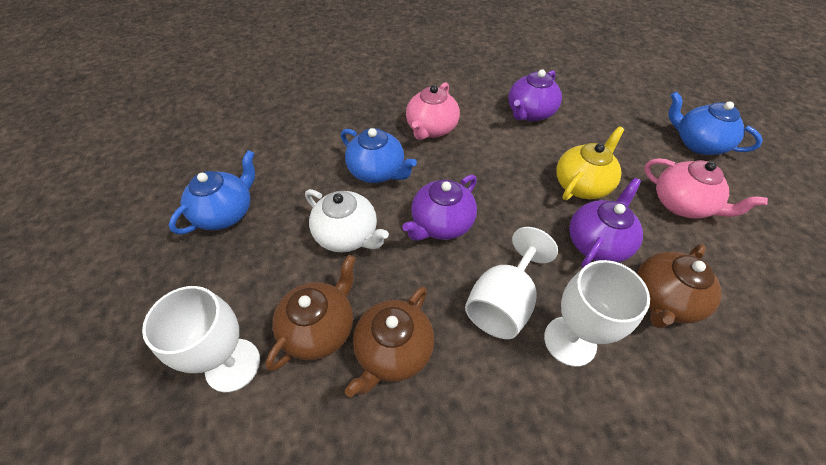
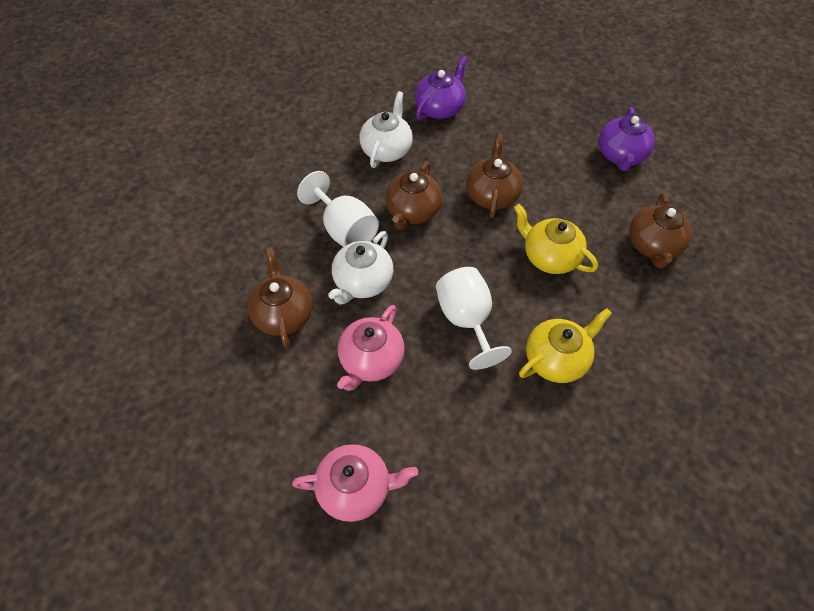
blue teapot: 3 -> 0
brown teapot: 3 -> 4
purple teapot: 3 -> 2
white goblet: 3 -> 2
white teapot: 1 -> 2
yellow teapot: 1 -> 2

